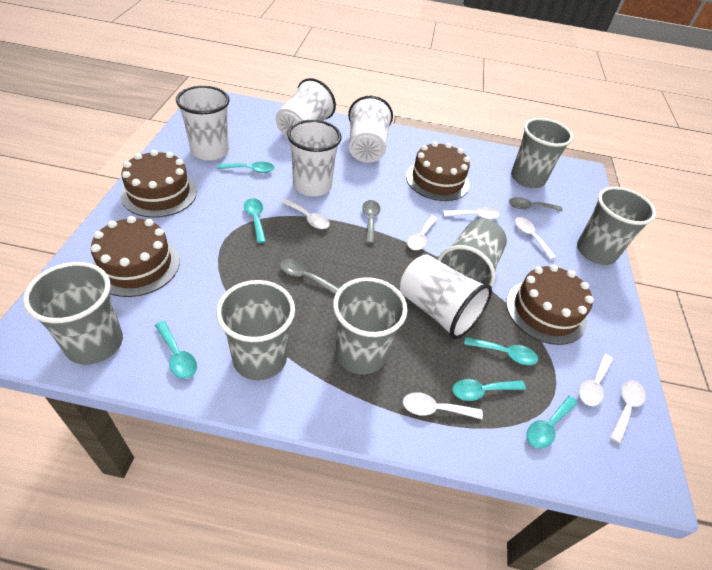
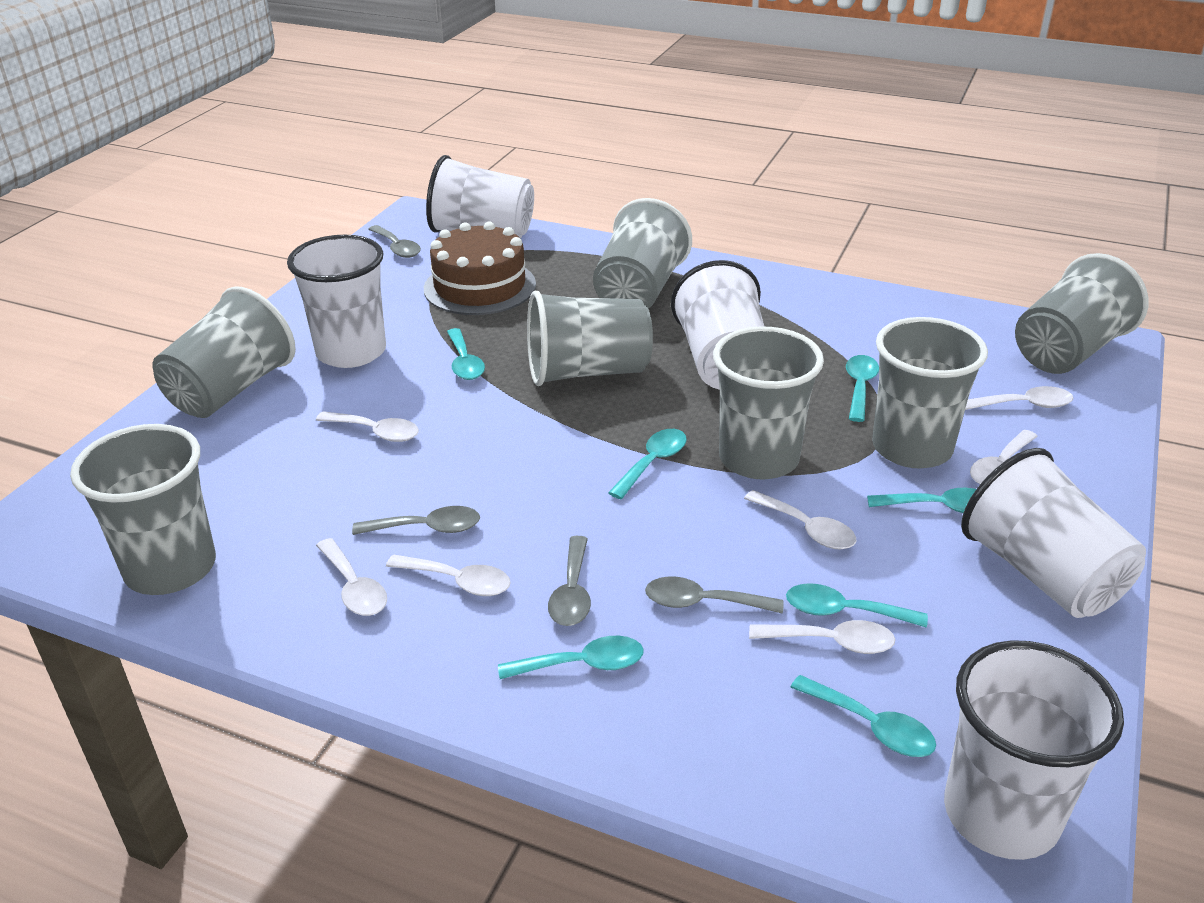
brown cake: 4 -> 1
grey cup: 6 -> 7
grey spoon: 3 -> 4
turquoise spoon: 6 -> 7

